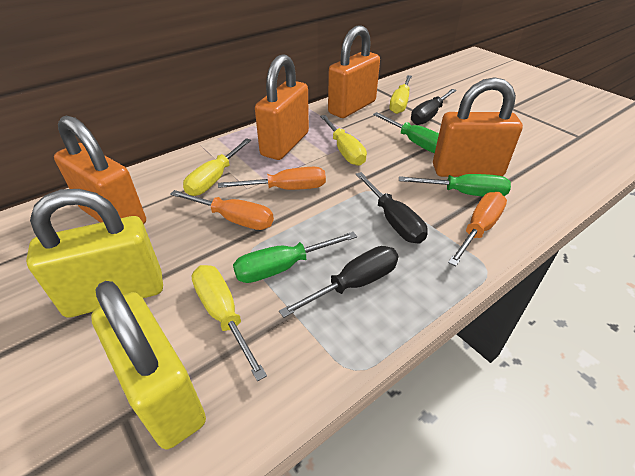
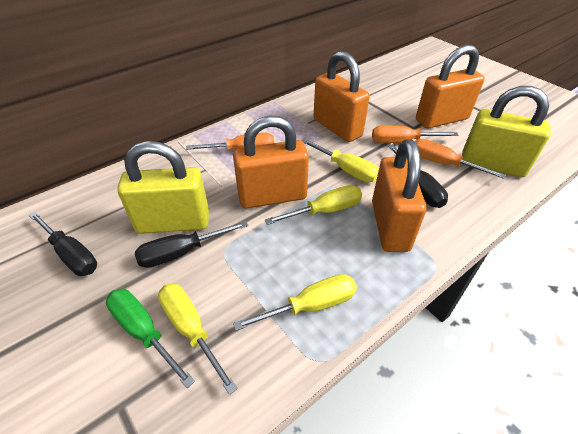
green screwdriver: 3 -> 1

